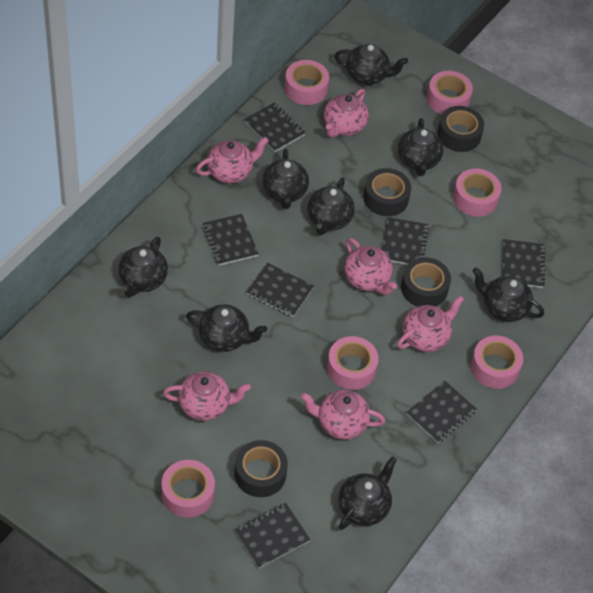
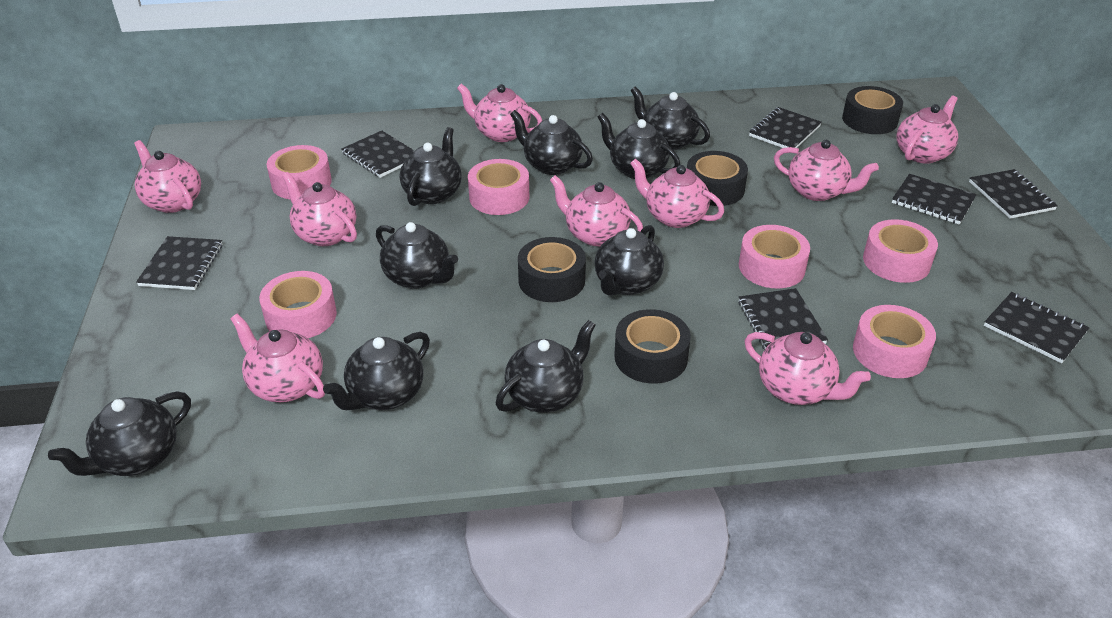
black teapot: 8 -> 9
pink teapot: 6 -> 9

